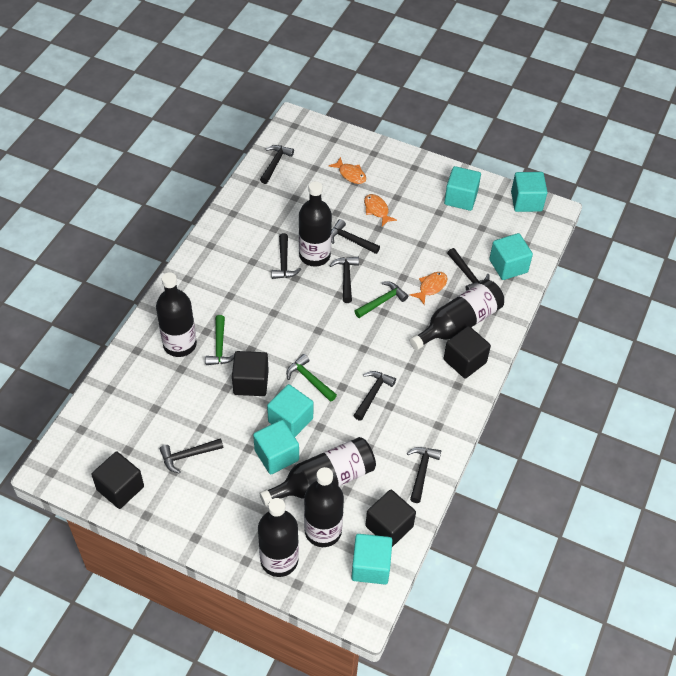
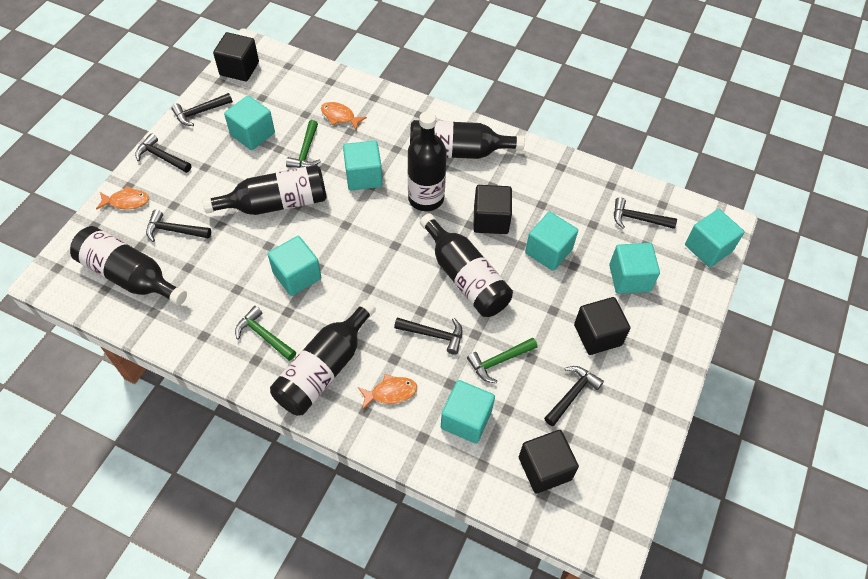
black hammer: 8 -> 6
turquoise cube: 6 -> 7

